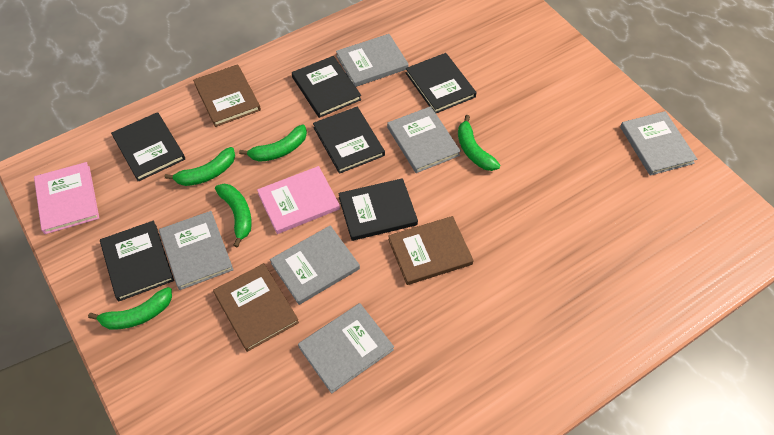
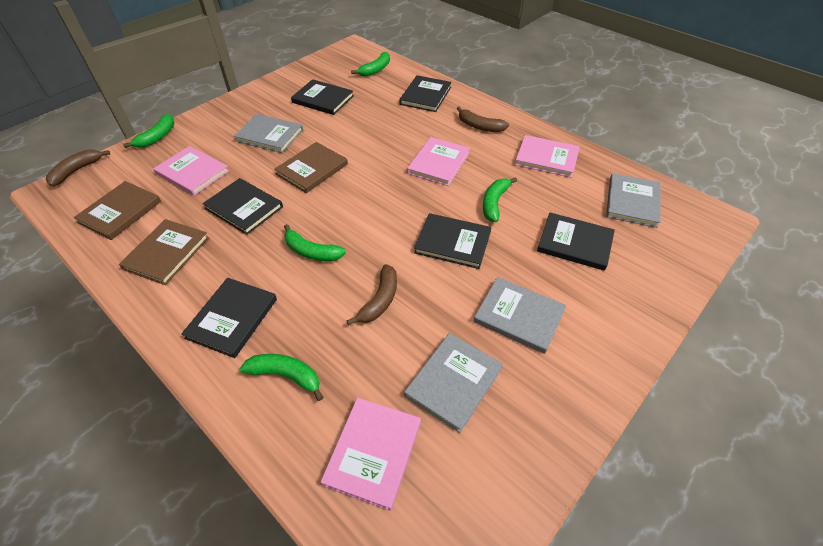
brown banana: 0 -> 3
grey book: 6 -> 4
pink book: 2 -> 4

